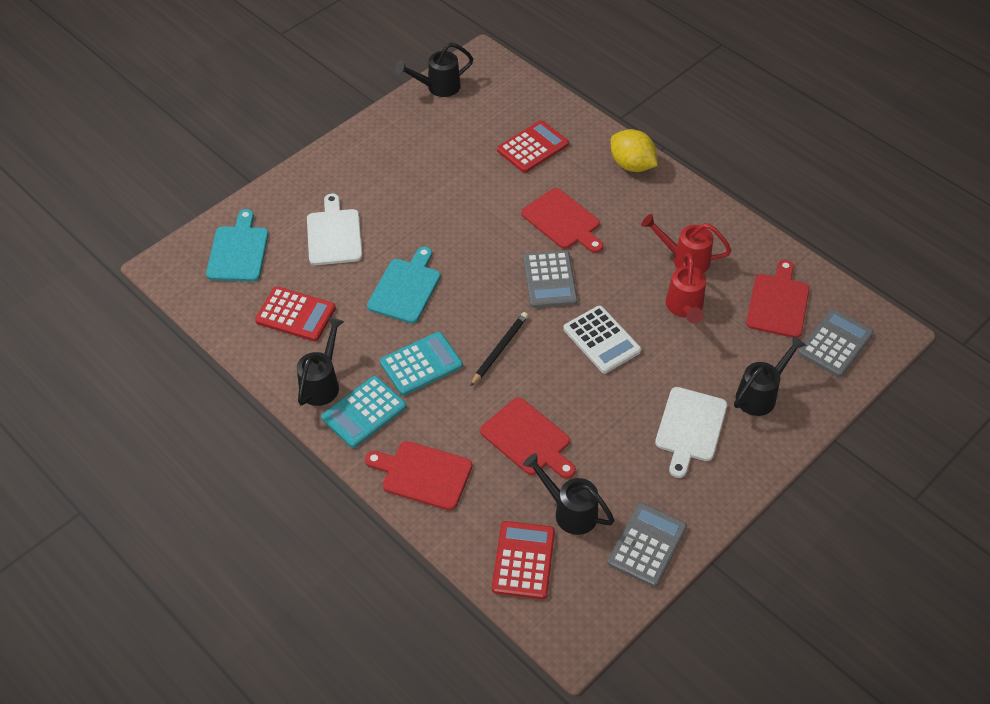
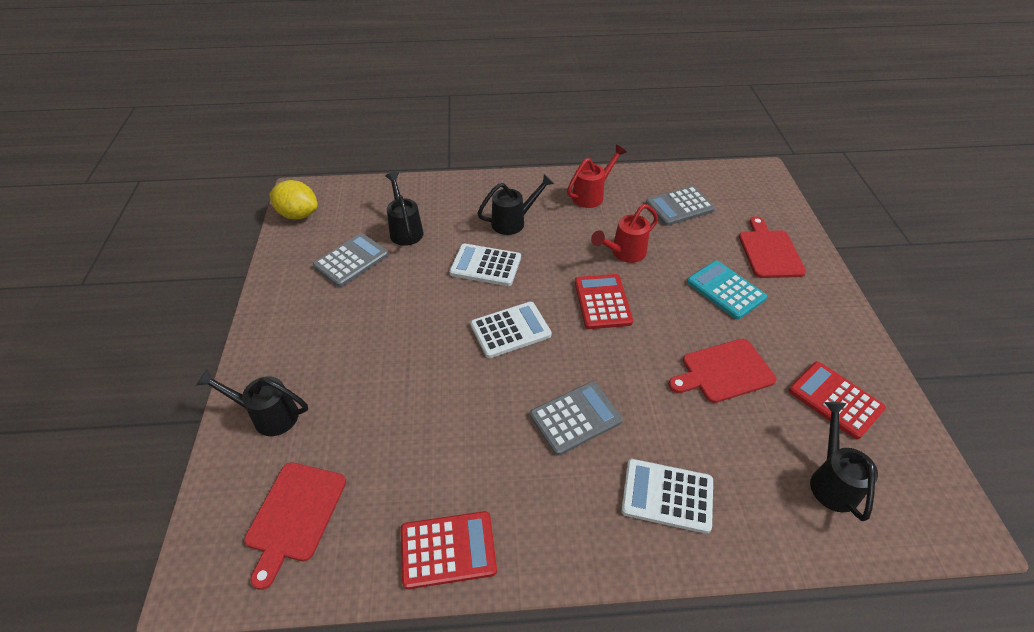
black pencil: 1 -> 0
red cutting board: 4 -> 3
turquoise calculator: 2 -> 1
turquoise cutting board: 2 -> 0
white calculator: 1 -> 3
white cutting board: 2 -> 0

